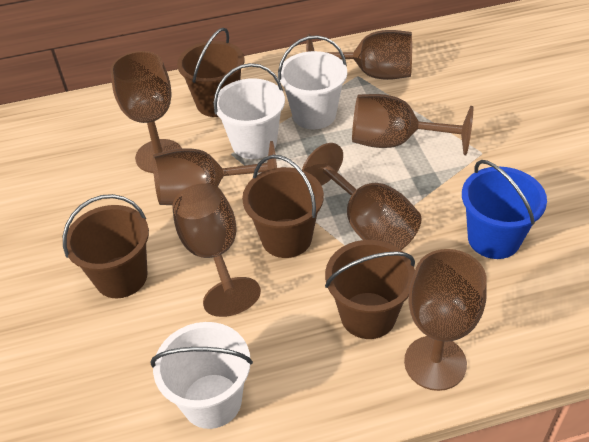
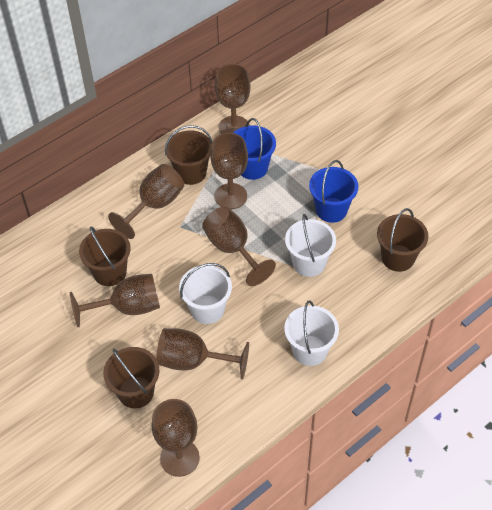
blue bucket: 1 -> 2

